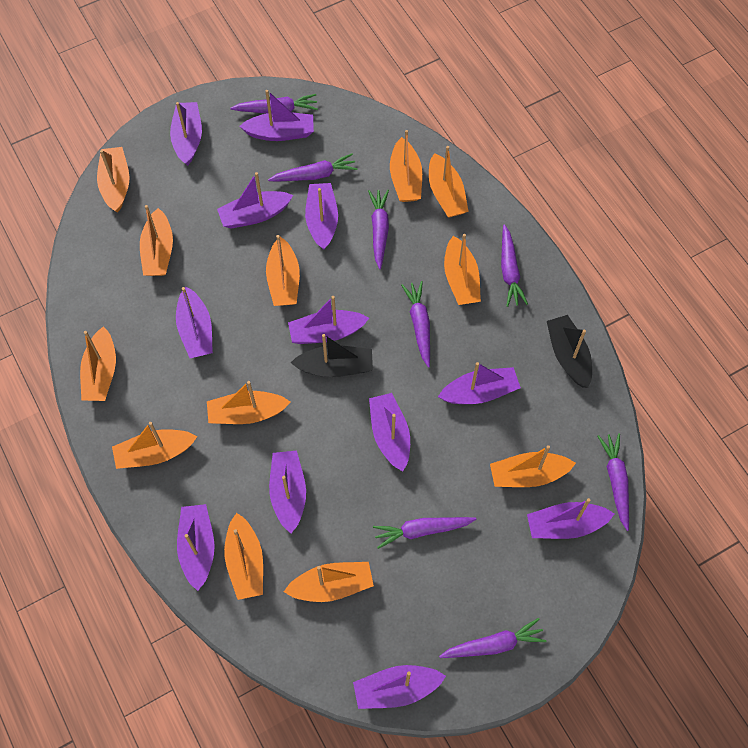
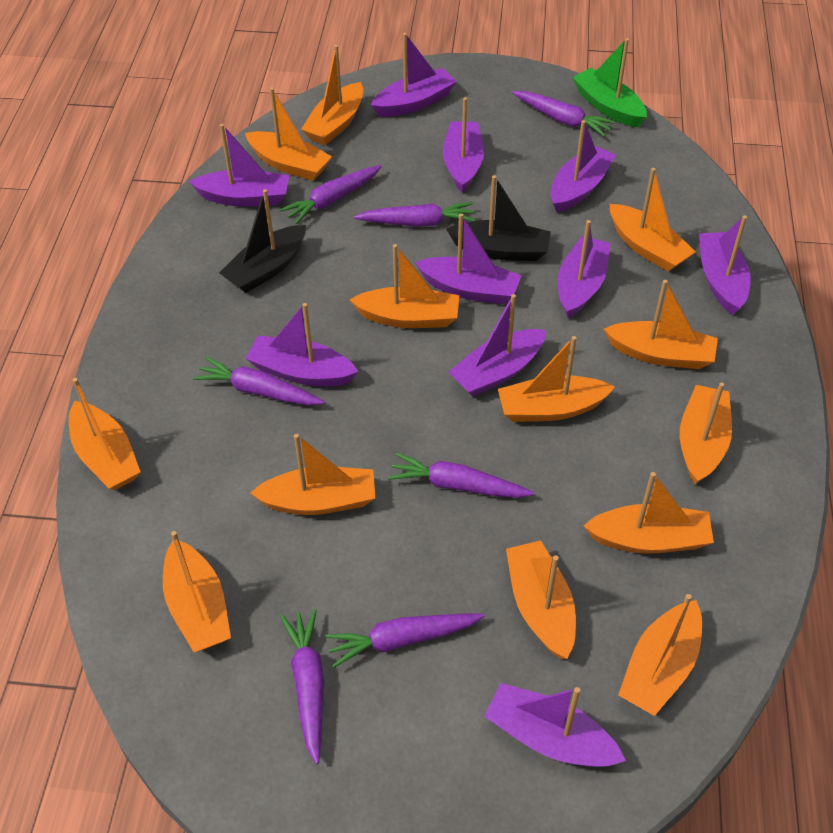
green boat: 0 -> 1
orange boat: 12 -> 13
purple boat: 12 -> 10
purple carrot: 8 -> 7

